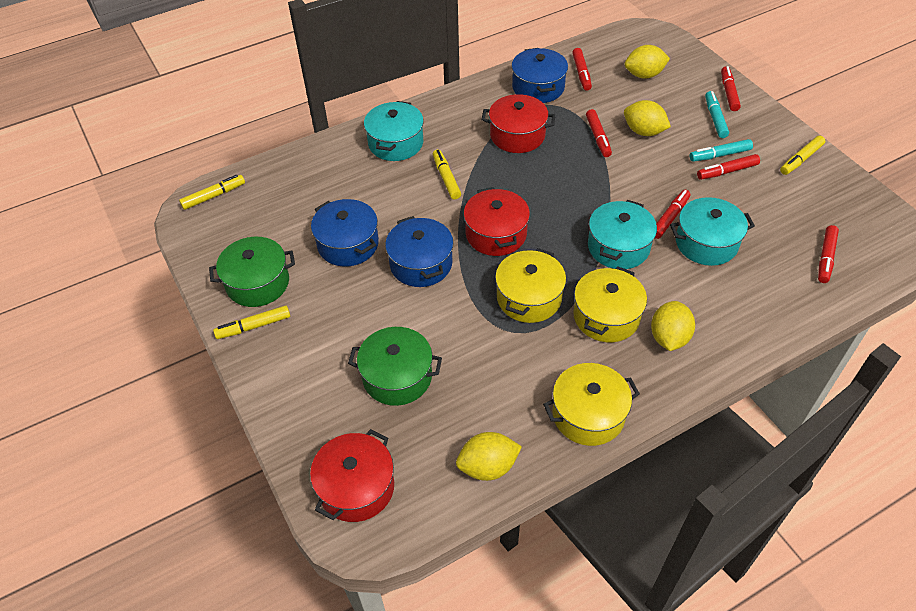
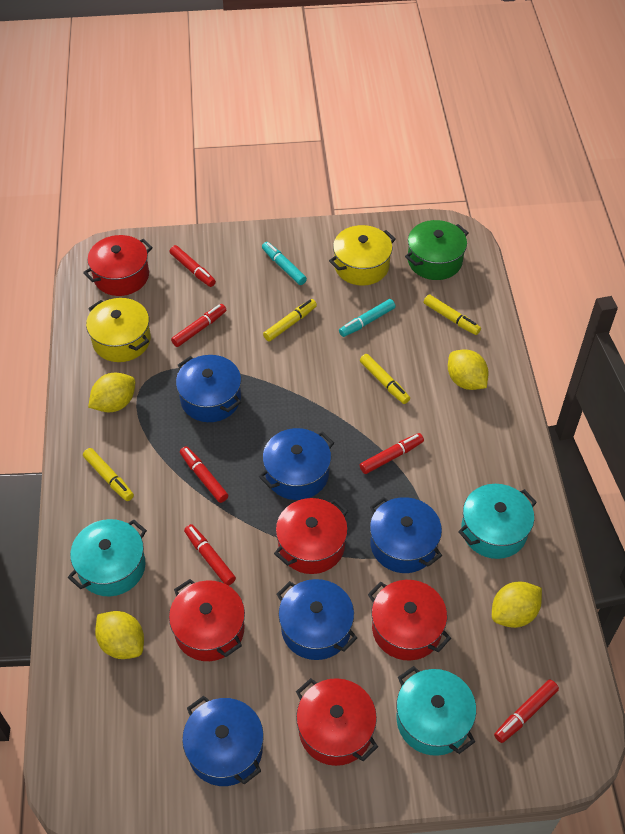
blue pot: 3 -> 5
green pot: 2 -> 1
red pot: 3 -> 5
yellow pot: 3 -> 2

